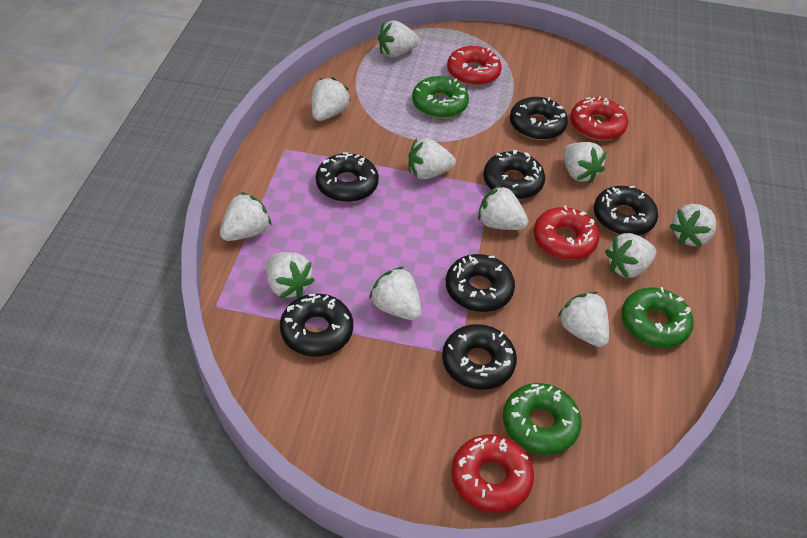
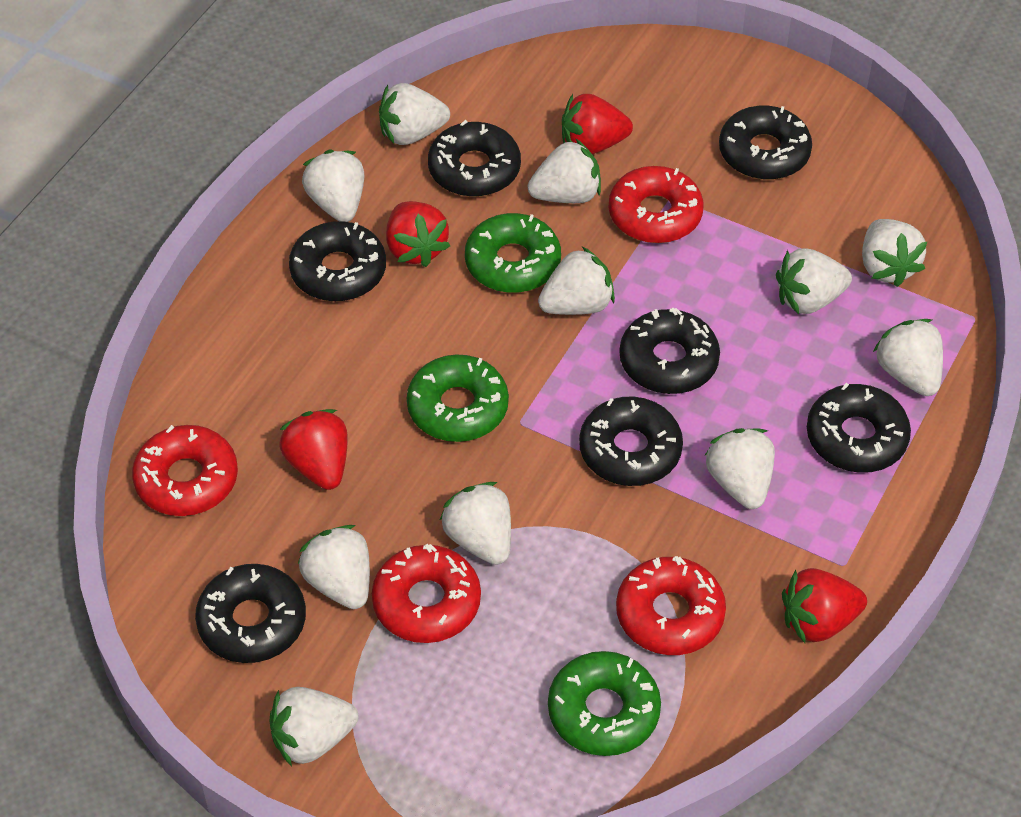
red strawberry: 0 -> 4

